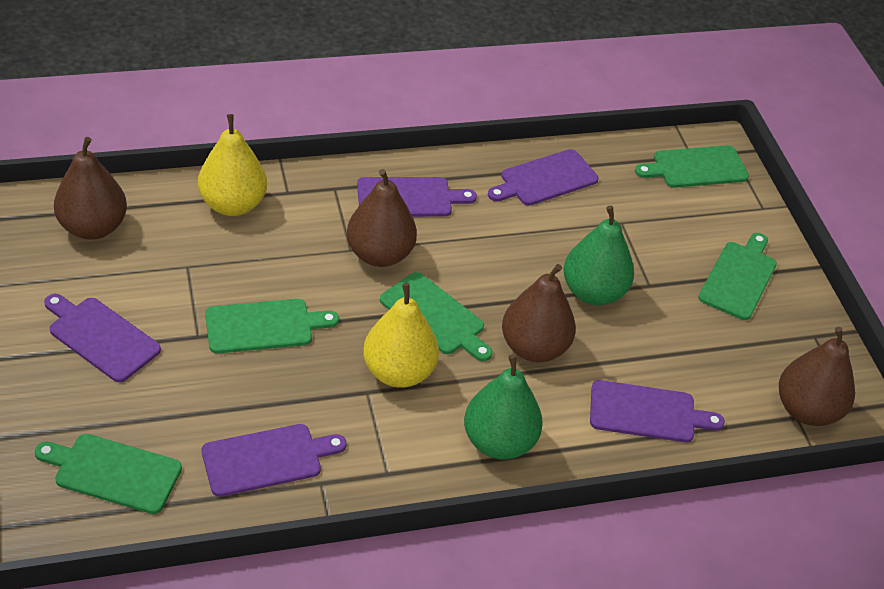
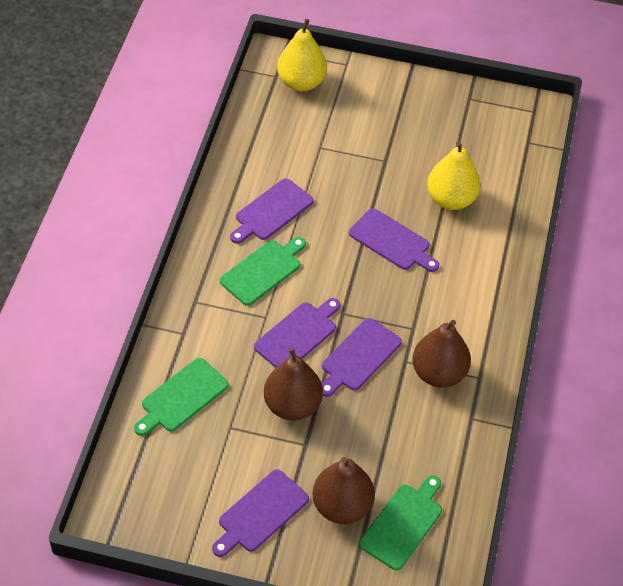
brown pear: 4 -> 3
green cutting board: 5 -> 3
green pear: 2 -> 0

